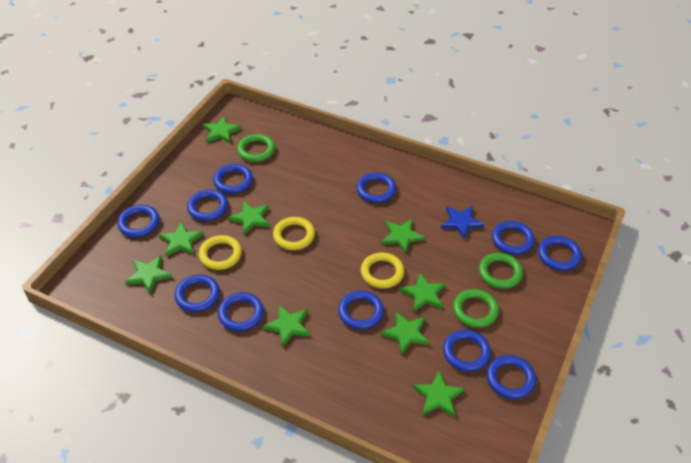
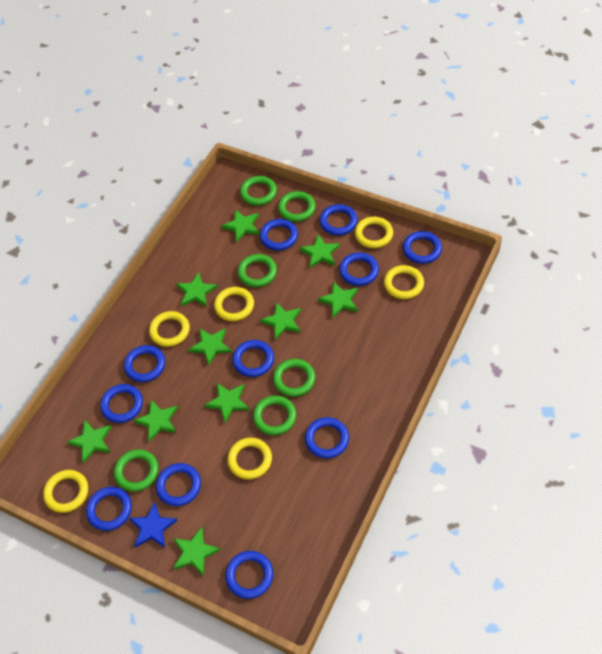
green ring: 3 -> 6
green star: 9 -> 10
yellow ring: 3 -> 6

